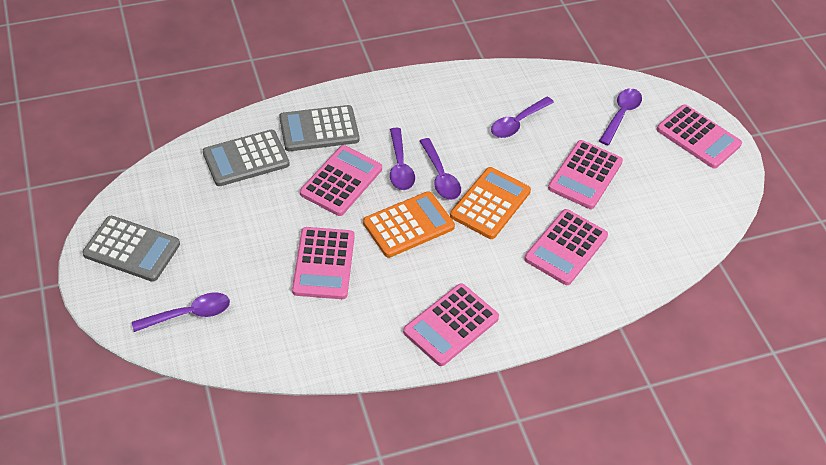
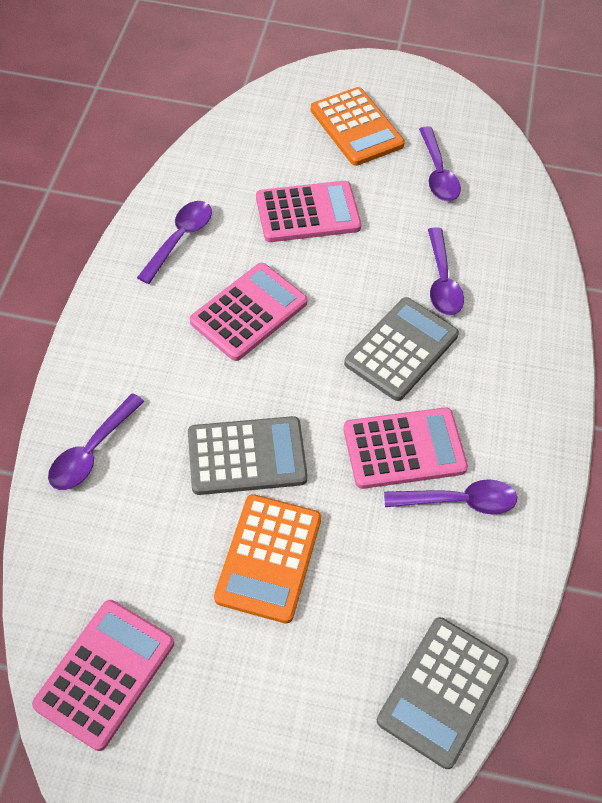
pink calculator: 6 -> 4

